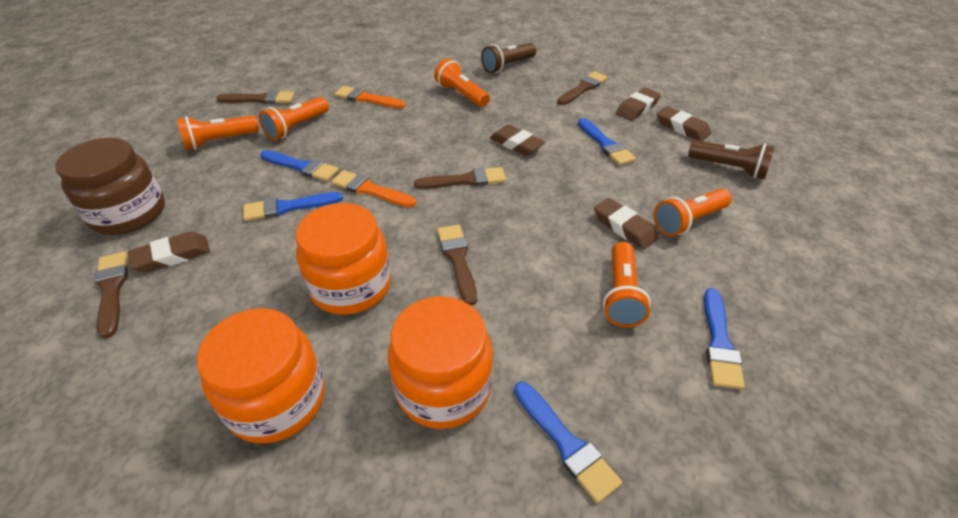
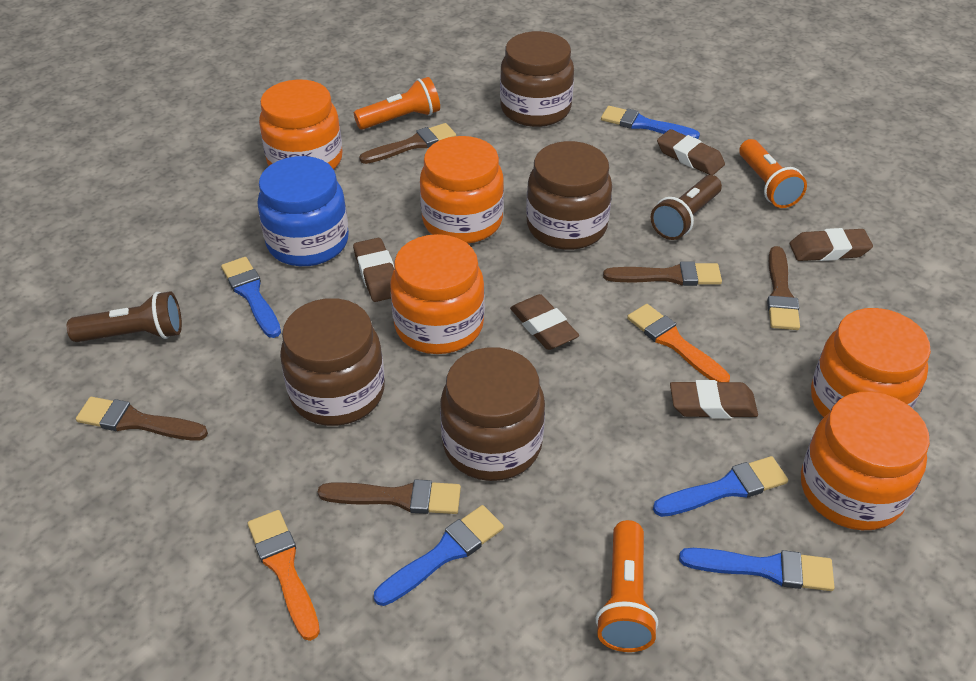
blue jar: 0 -> 1
brown jar: 1 -> 4
orange flashlight: 5 -> 3
orange jar: 3 -> 5

